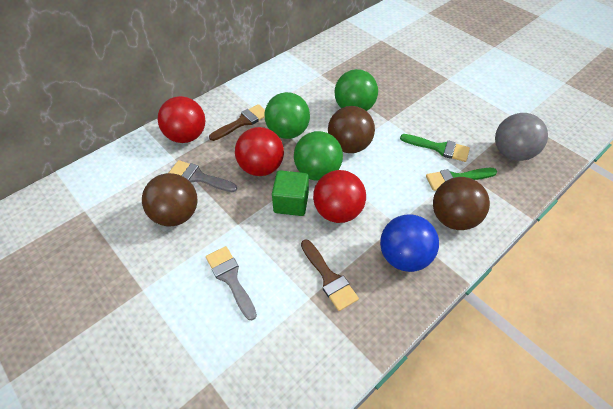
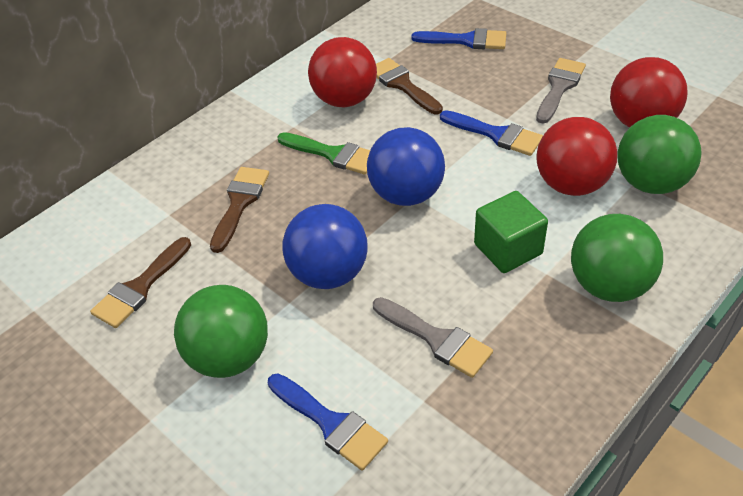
blue ball: 1 -> 2
blue brush: 0 -> 3
brown ball: 3 -> 0
brown brush: 2 -> 3
green brush: 2 -> 1
grey ball: 1 -> 0

